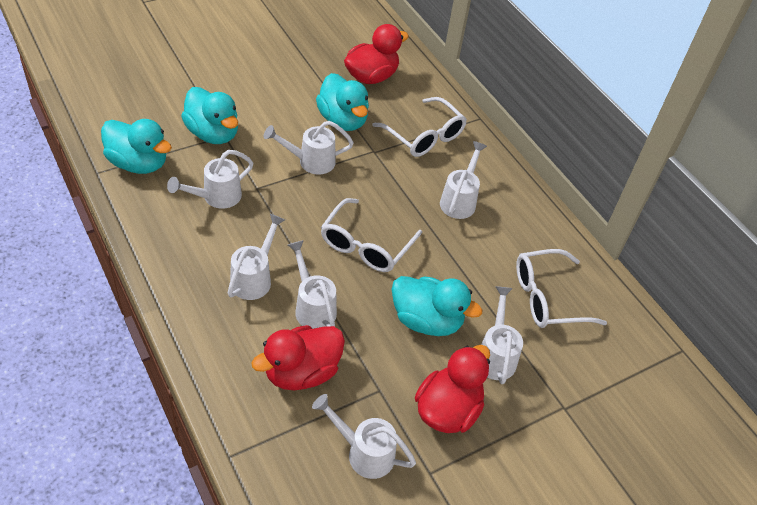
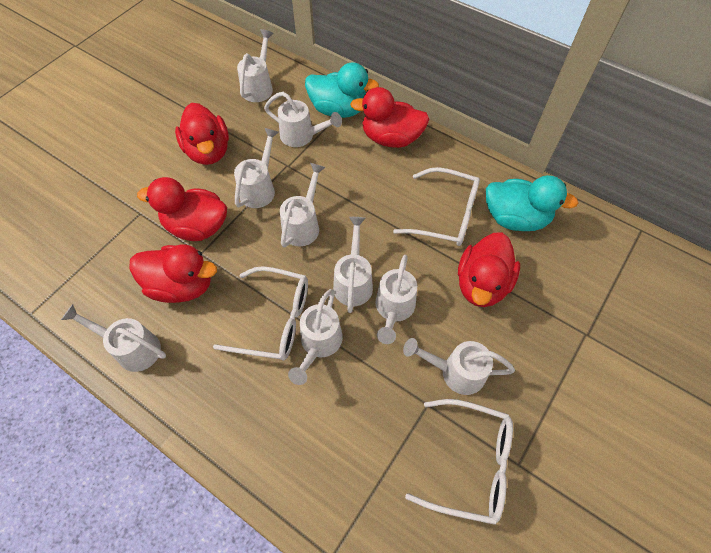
red duck: 3 -> 5
turquoise duck: 4 -> 2
white watering can: 7 -> 9

